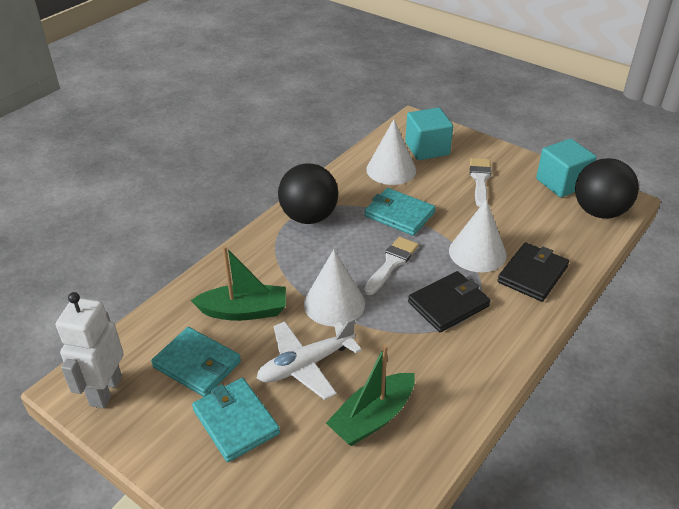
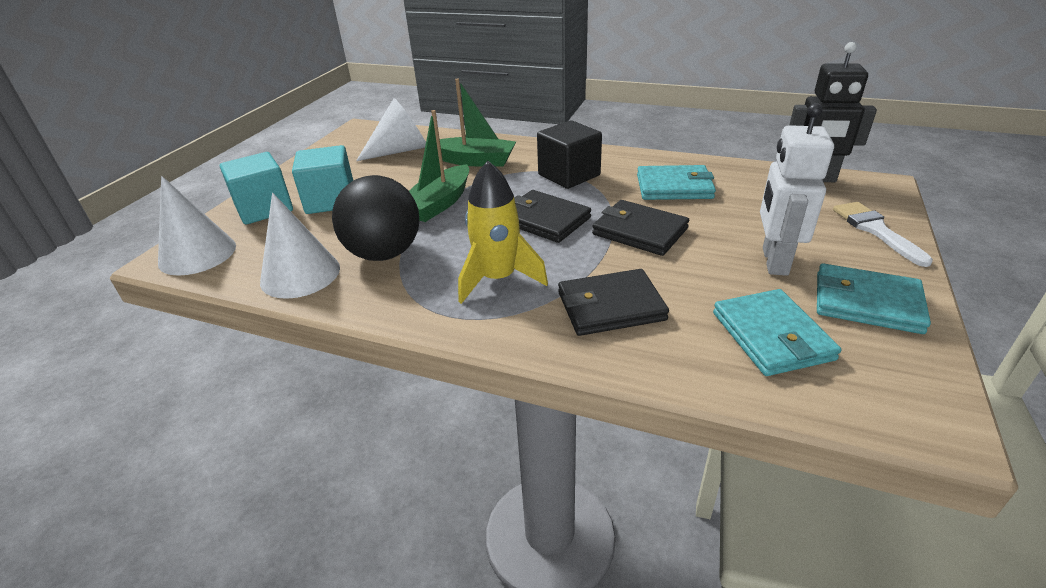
black ball: 2 -> 1
black cube: 0 -> 1
black robot: 0 -> 1
black wallet: 2 -> 3
white brush: 2 -> 1
white plane: 1 -> 0
yellow rocket: 0 -> 1

